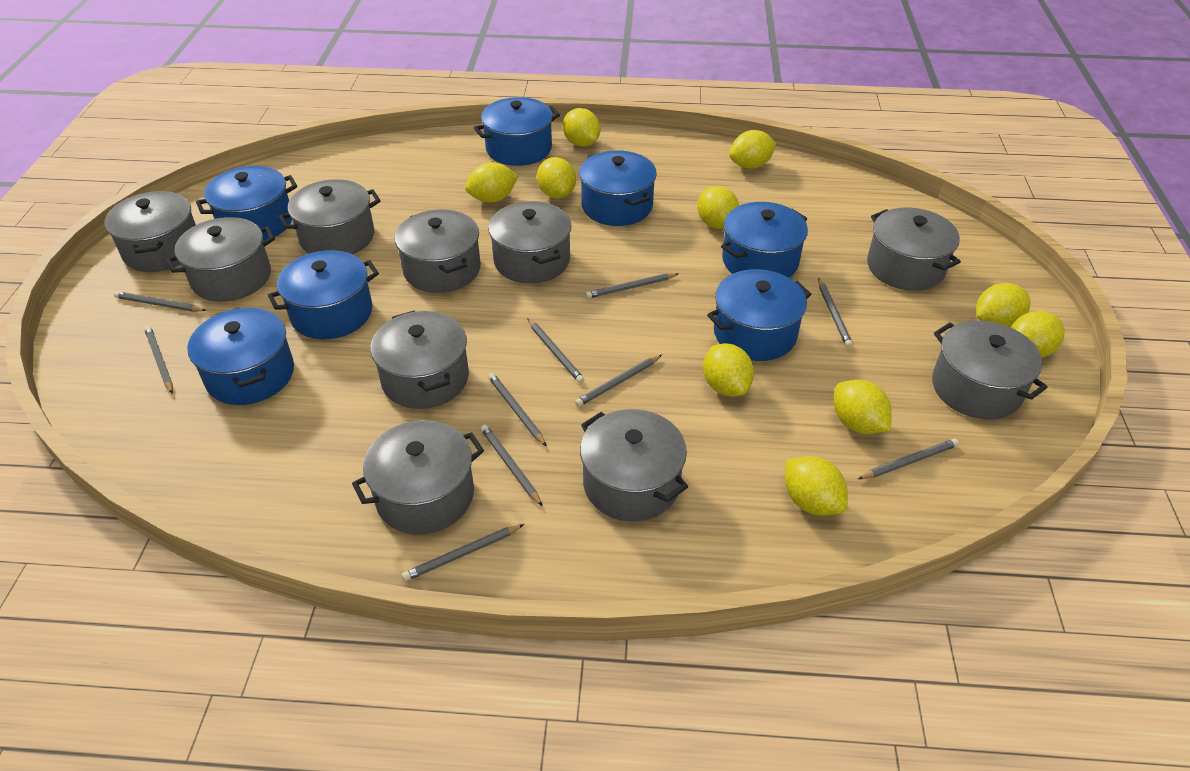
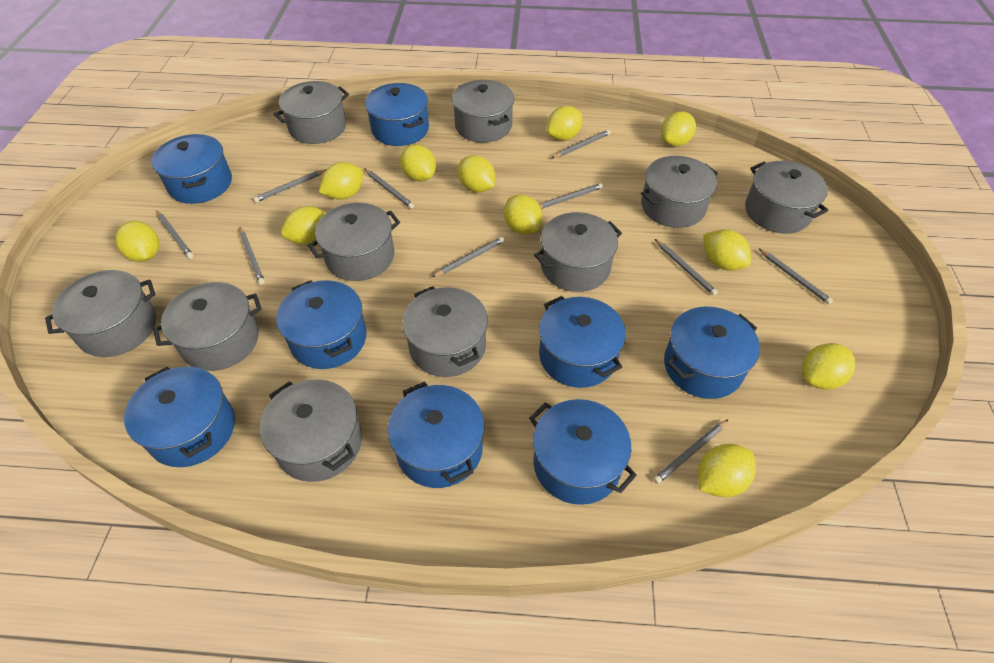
blue pot: 7 -> 8
yellow lemon: 10 -> 11

